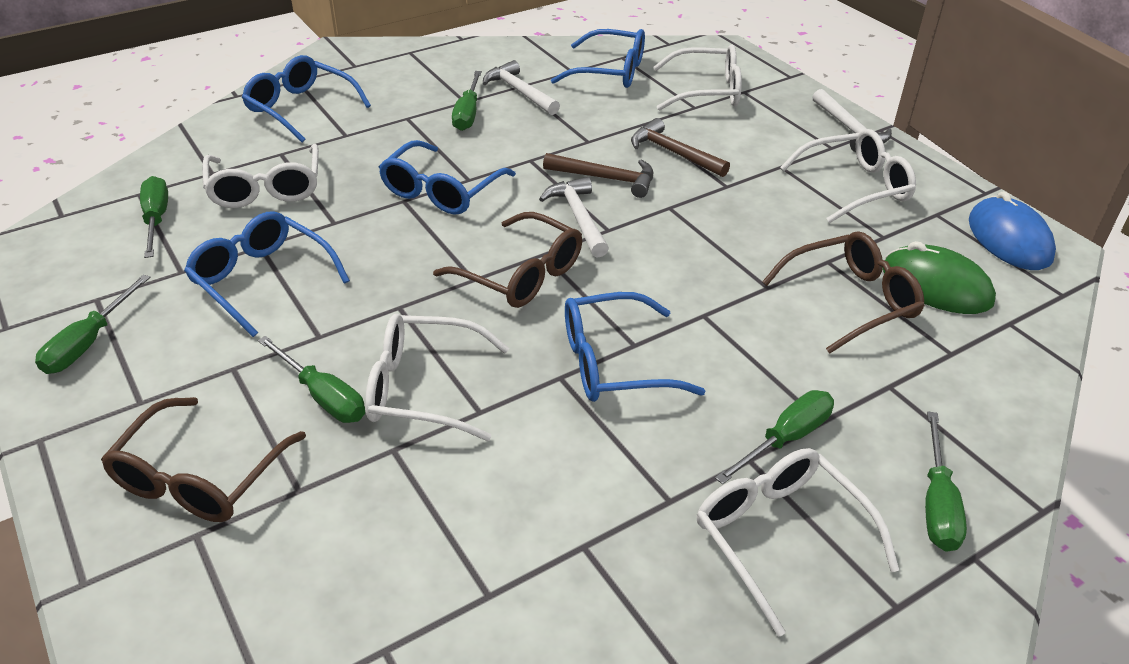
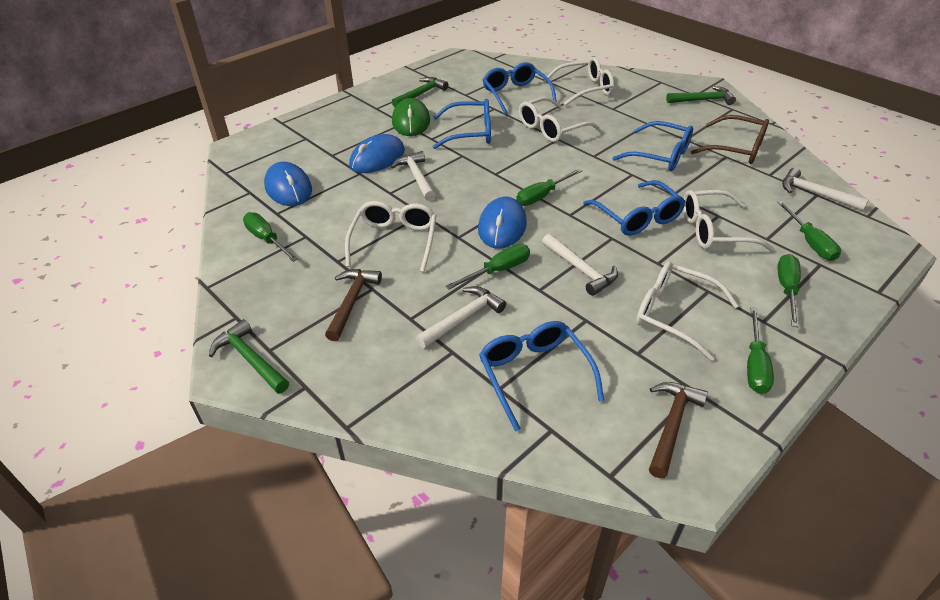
blue mouse: 1 -> 3
brown glasses: 3 -> 1
green hammer: 0 -> 3
white hammer: 3 -> 4

